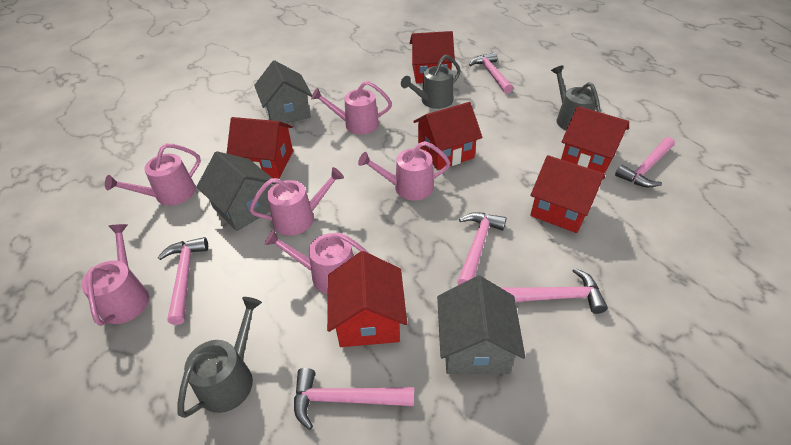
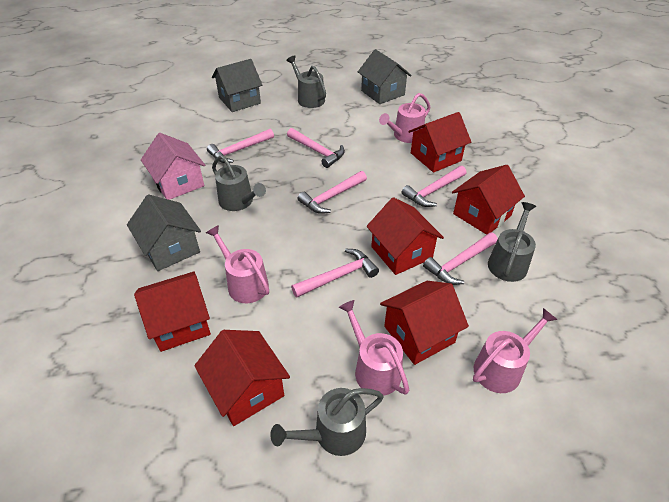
grey watering can: 3 -> 4
pink house: 0 -> 1
pink watering can: 6 -> 4

